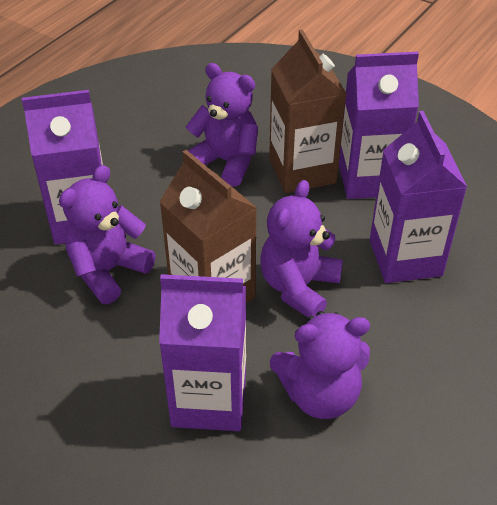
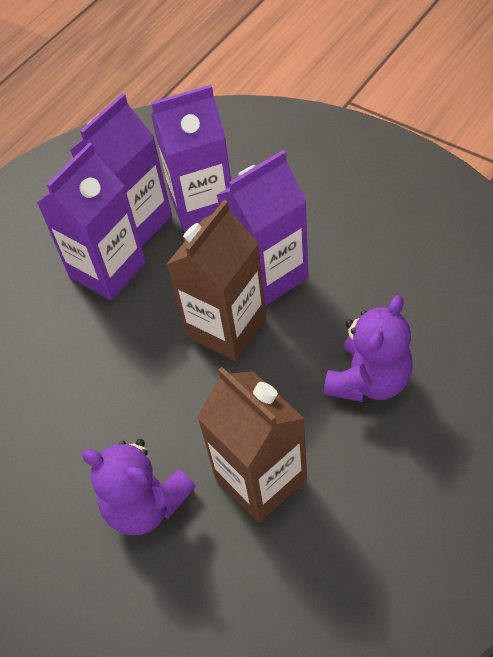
purple teddy bear: 4 -> 2

